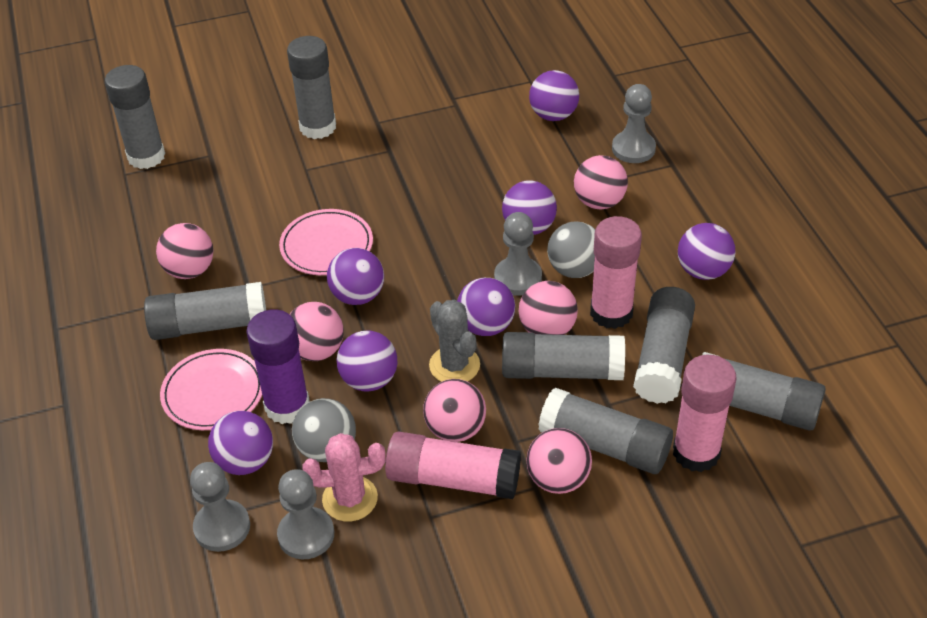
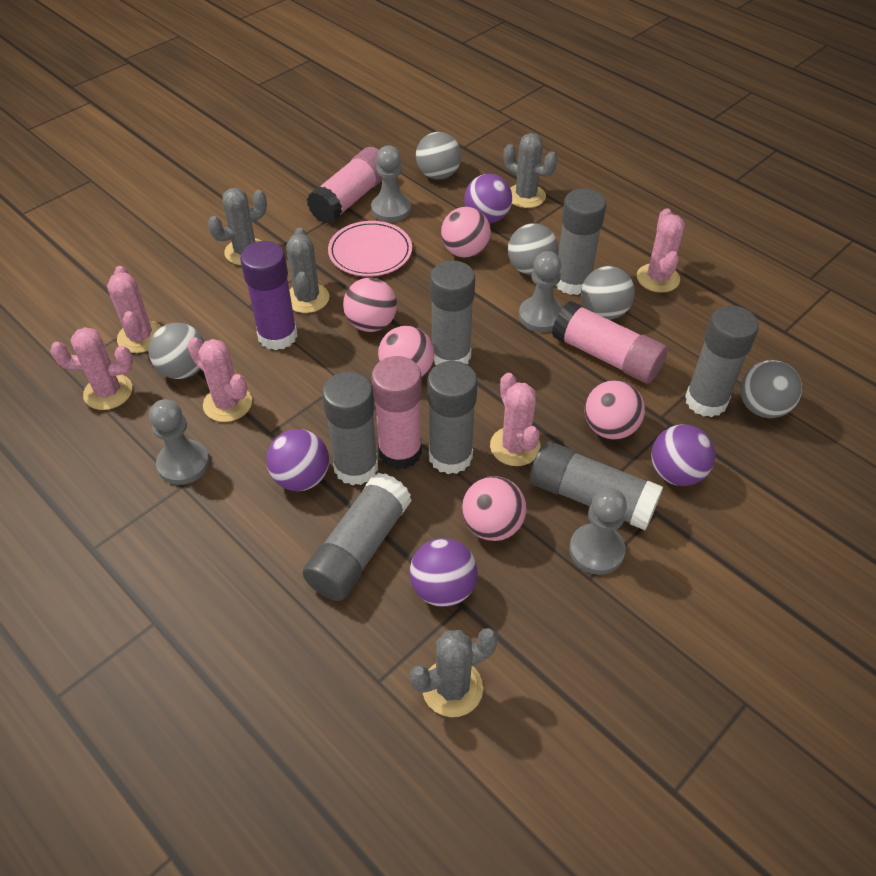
grey ball: 2 -> 5
grey cactus: 1 -> 4
pink ball: 6 -> 5
pink cactus: 1 -> 5
pink plate: 2 -> 1
purple ball: 7 -> 4

